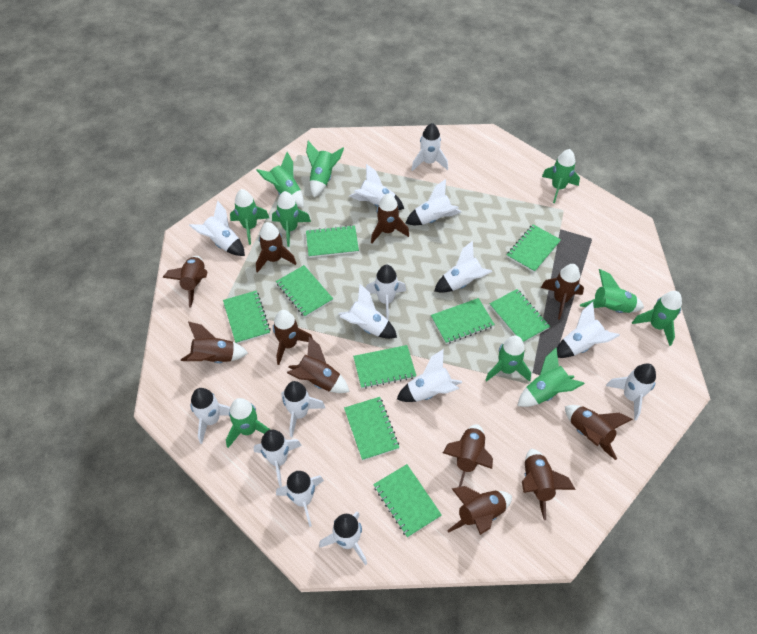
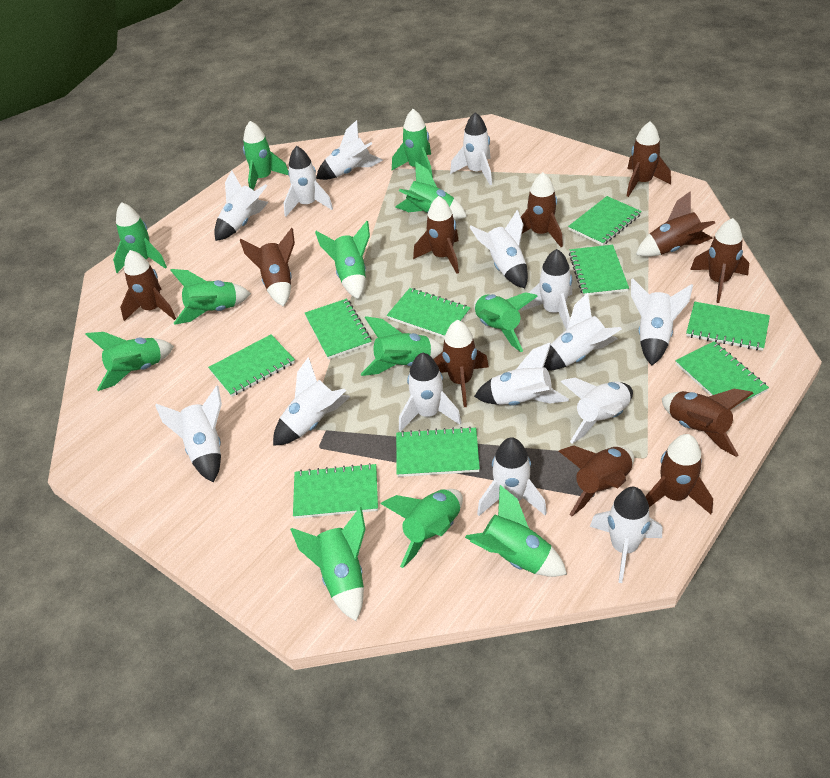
green rocket: 10 -> 12

